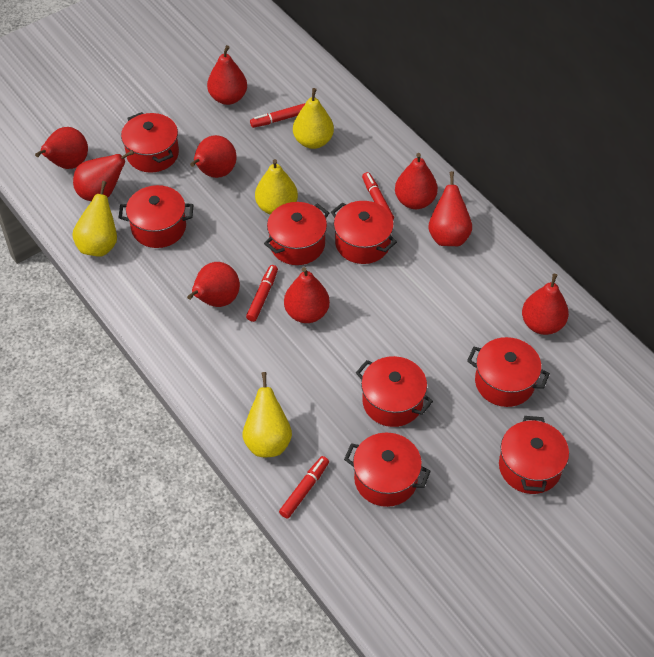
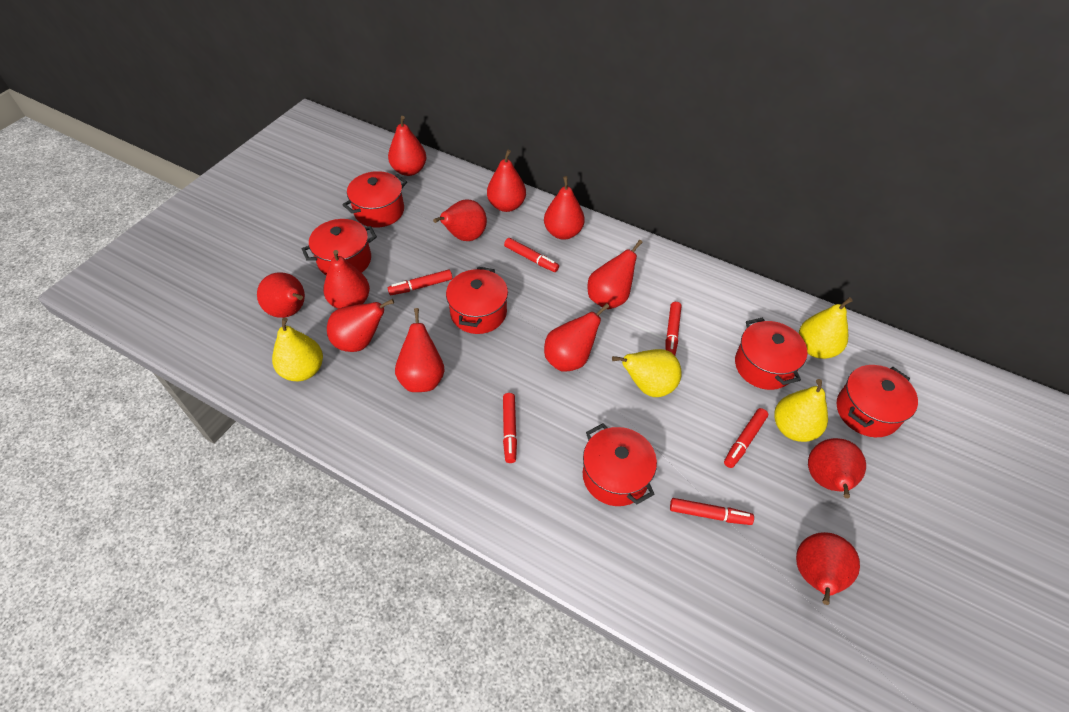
red marker: 4 -> 6
red pear: 9 -> 12
red pot: 8 -> 6

